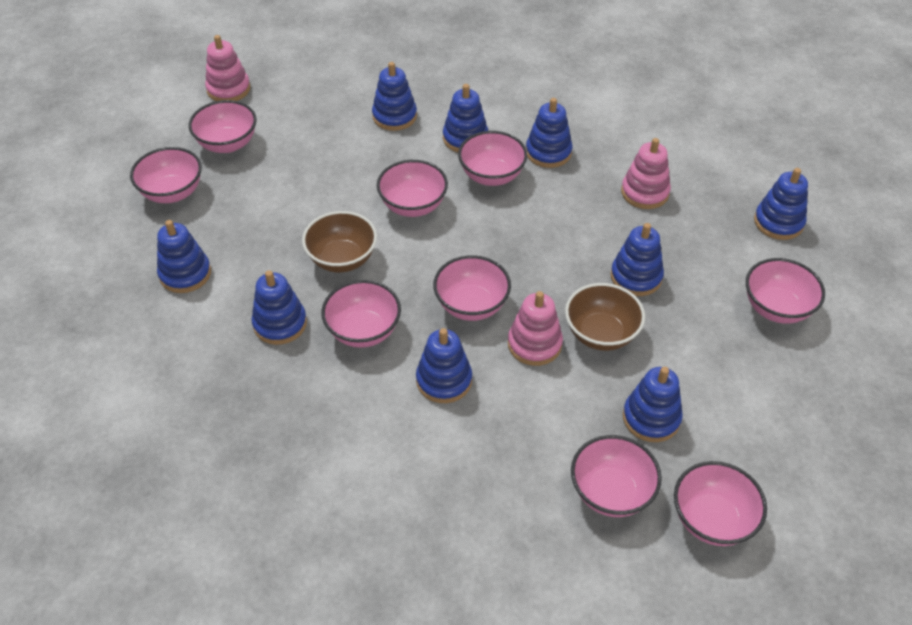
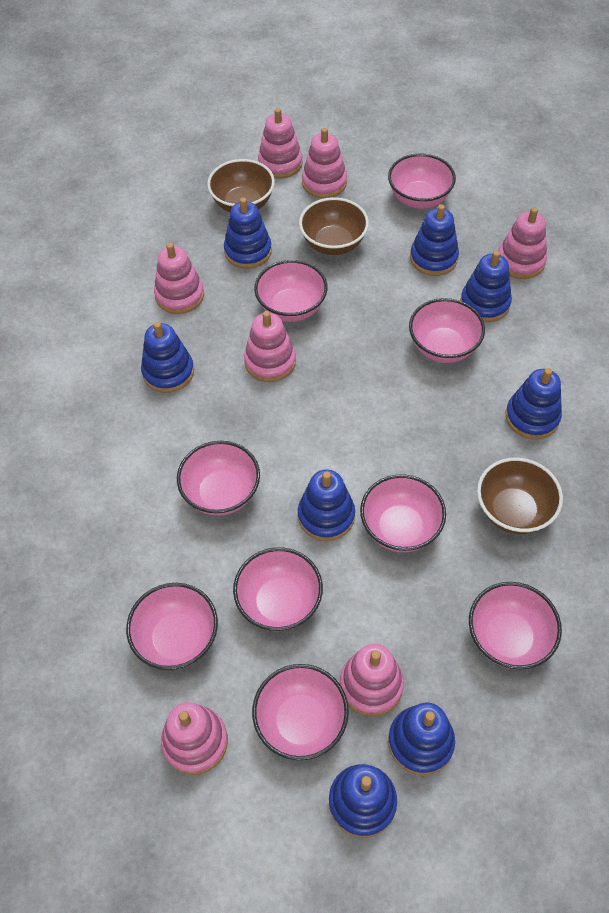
blue stacking toy: 9 -> 8
brown bowl: 2 -> 3
pink stacking toy: 3 -> 7

